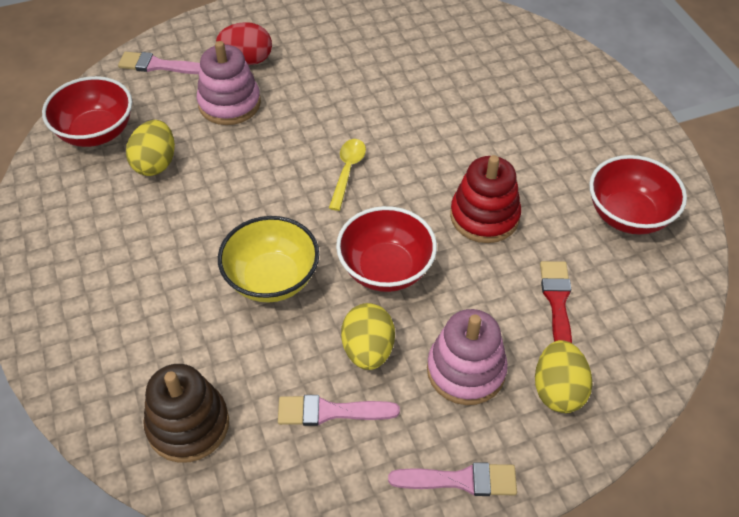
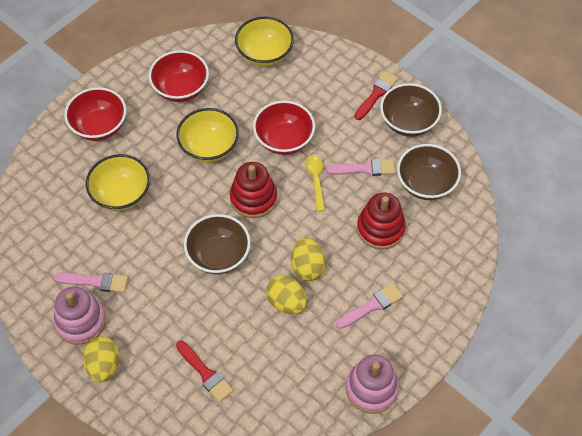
brown bowl: 0 -> 3
brown stacking toy: 1 -> 0
red brush: 1 -> 2
red egg: 1 -> 0
red stacking toy: 1 -> 2
yellow bowl: 1 -> 3

